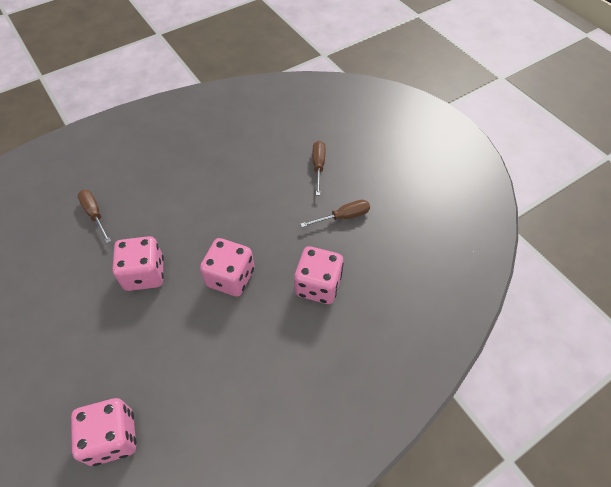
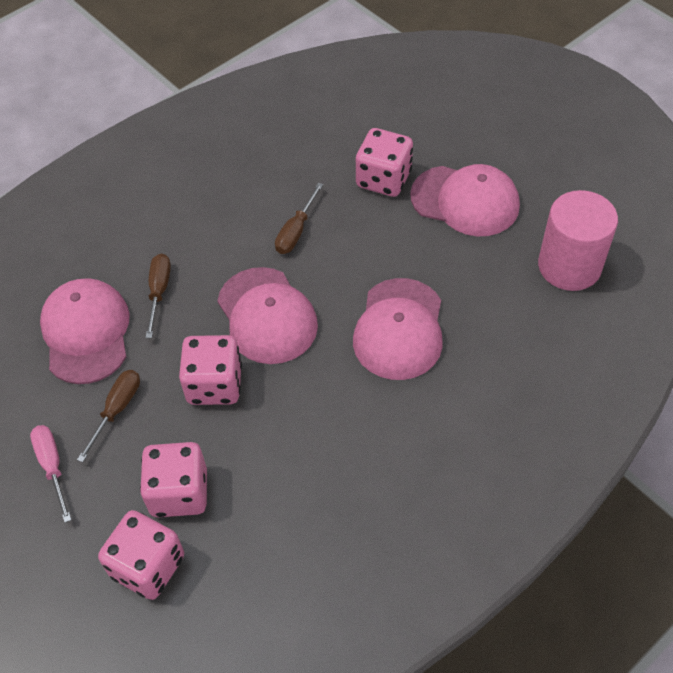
pink cap: 0 -> 4
pink cylinder: 0 -> 1
pink screwdriver: 0 -> 1

